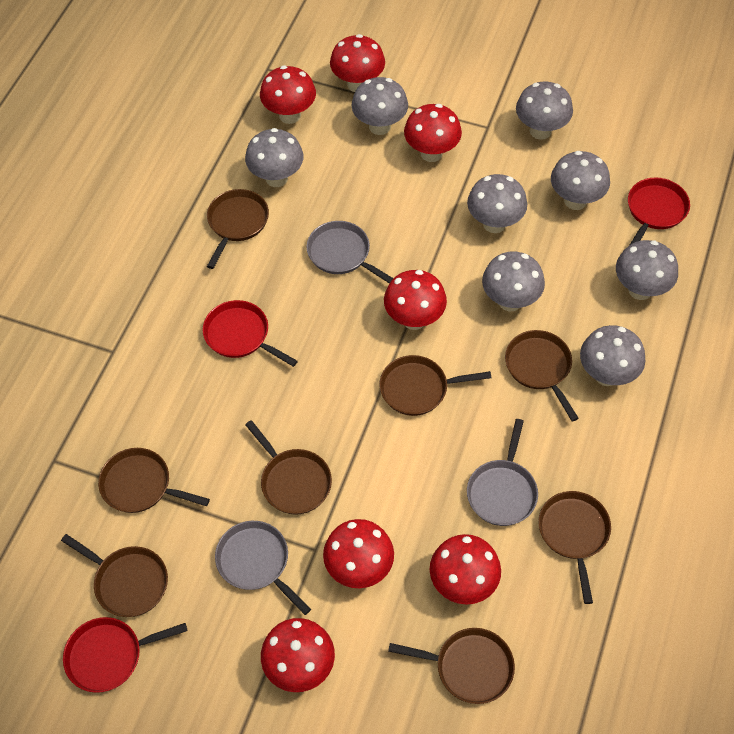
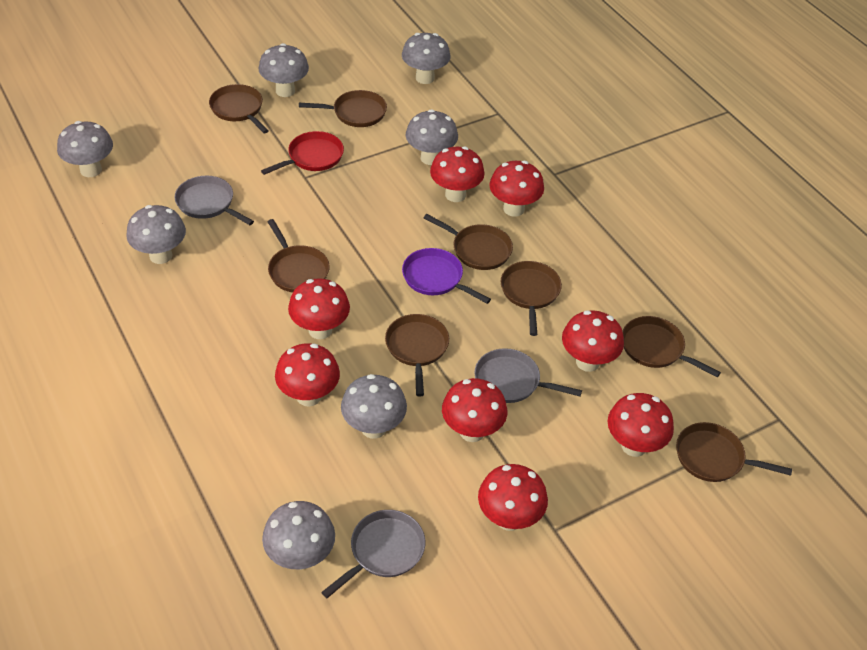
grey mushroom: 8 -> 7
purple pan: 0 -> 1
red mushroom: 7 -> 8
red pan: 3 -> 1

